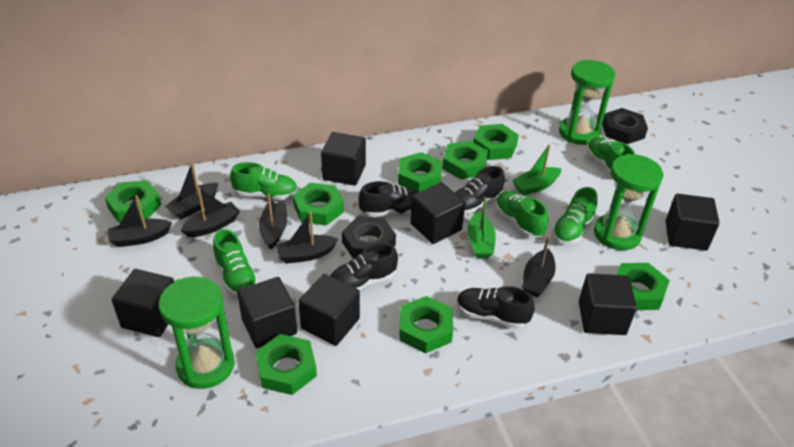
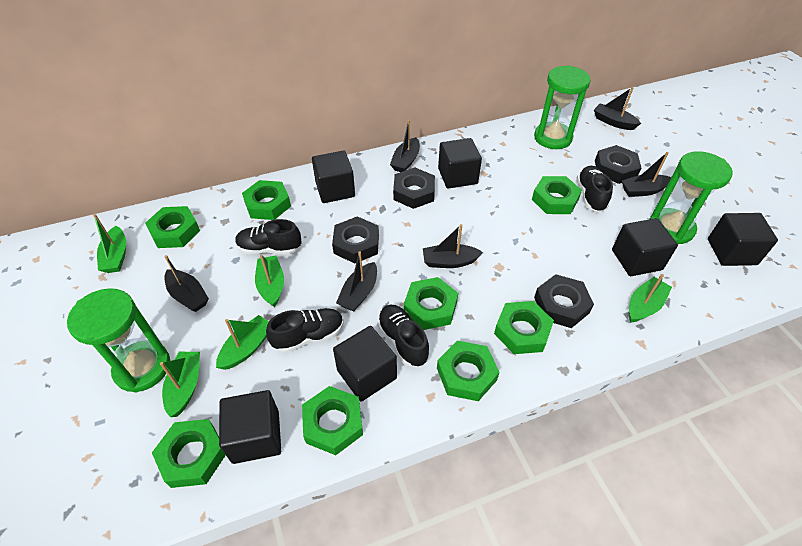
black cube: 7 -> 6
black nut: 2 -> 4
green boat: 2 -> 5
green shoe: 5 -> 0

